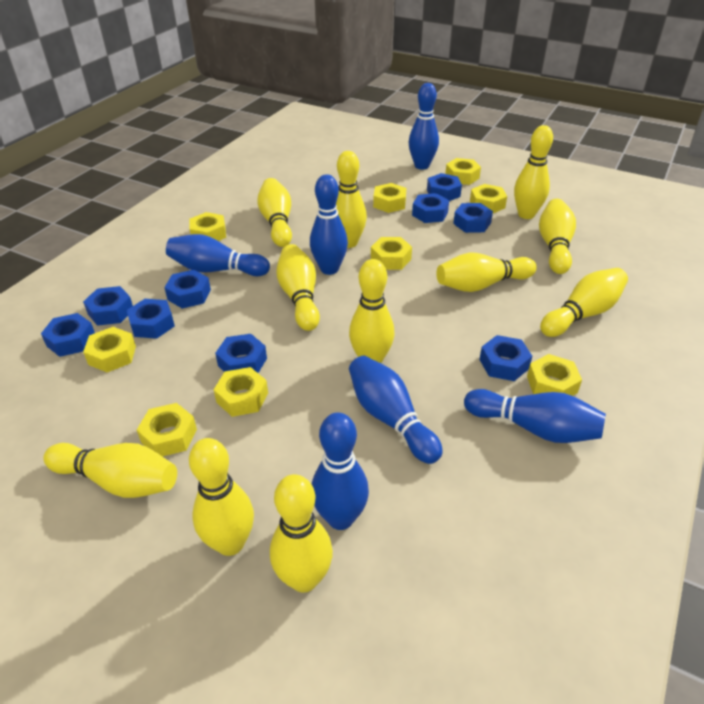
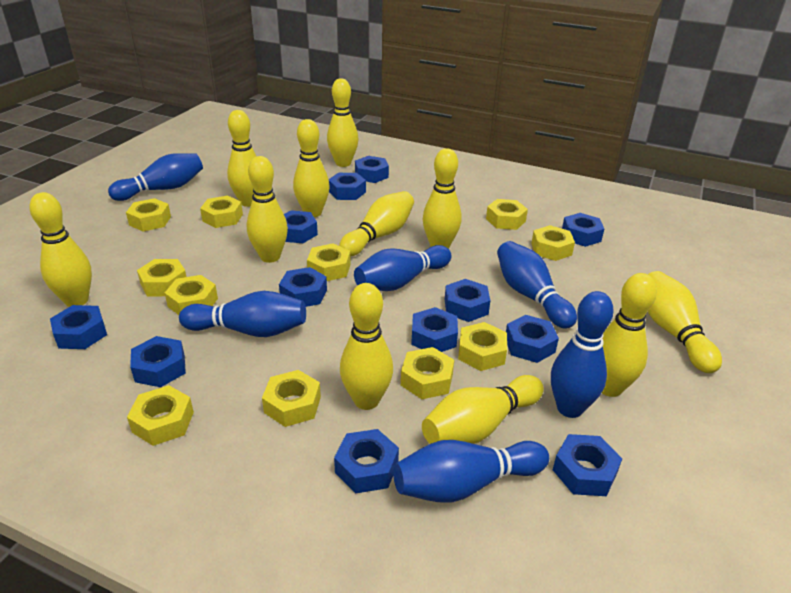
blue nut: 9 -> 12
yellow nut: 9 -> 11

